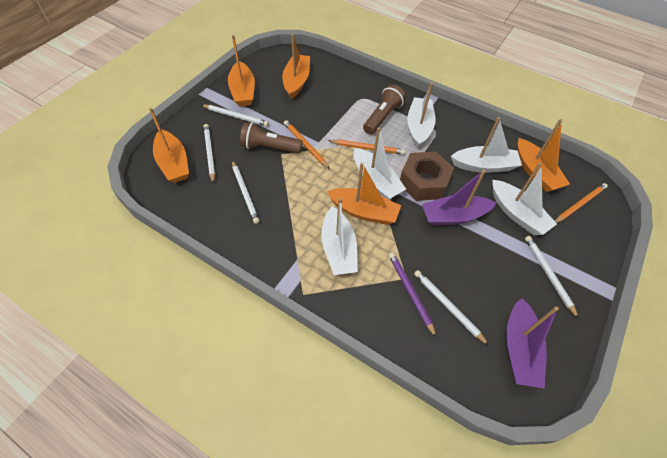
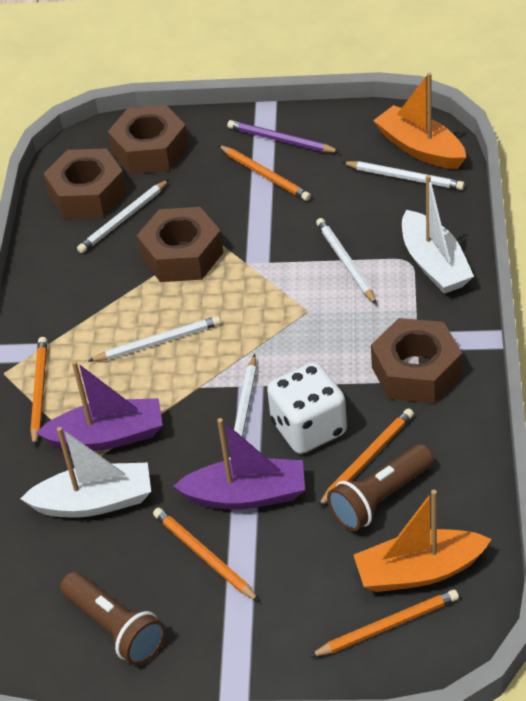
brown nut: 1 -> 4
orange boat: 5 -> 2
orange pencil: 3 -> 5
white boat: 5 -> 2
white dice: 0 -> 1

